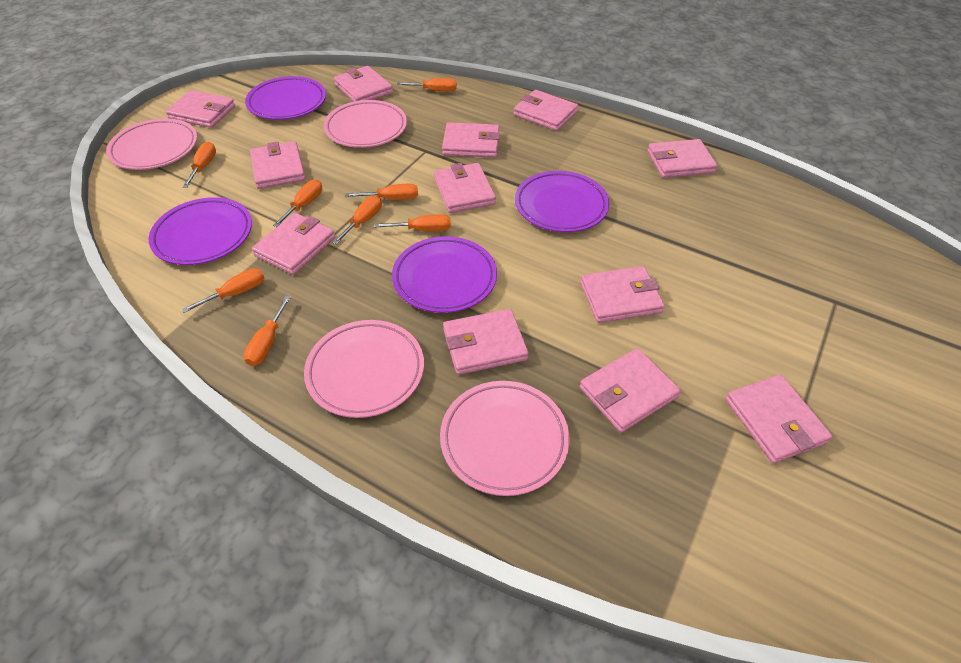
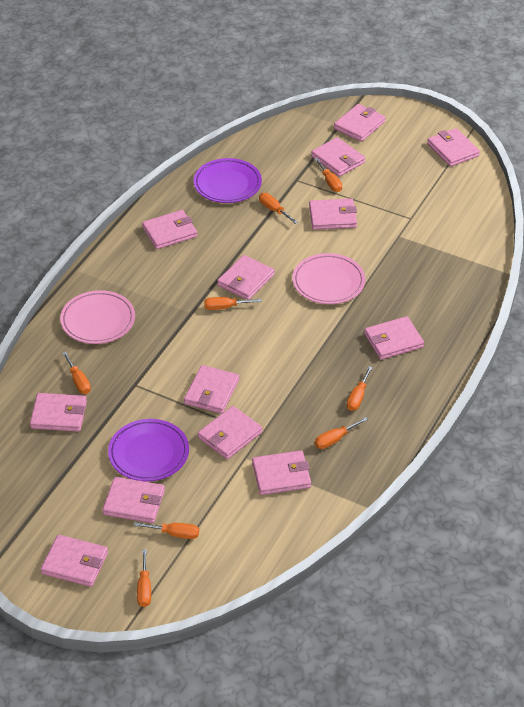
pink plate: 4 -> 2
pink wallet: 12 -> 13
purple plate: 4 -> 2

